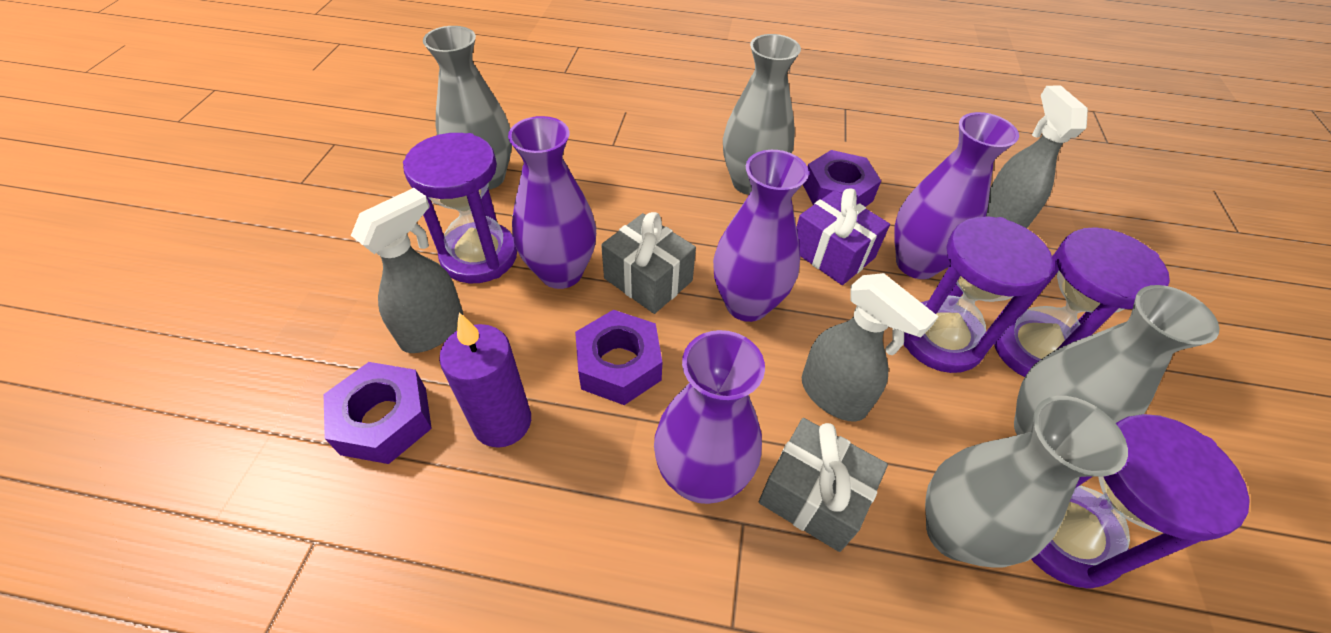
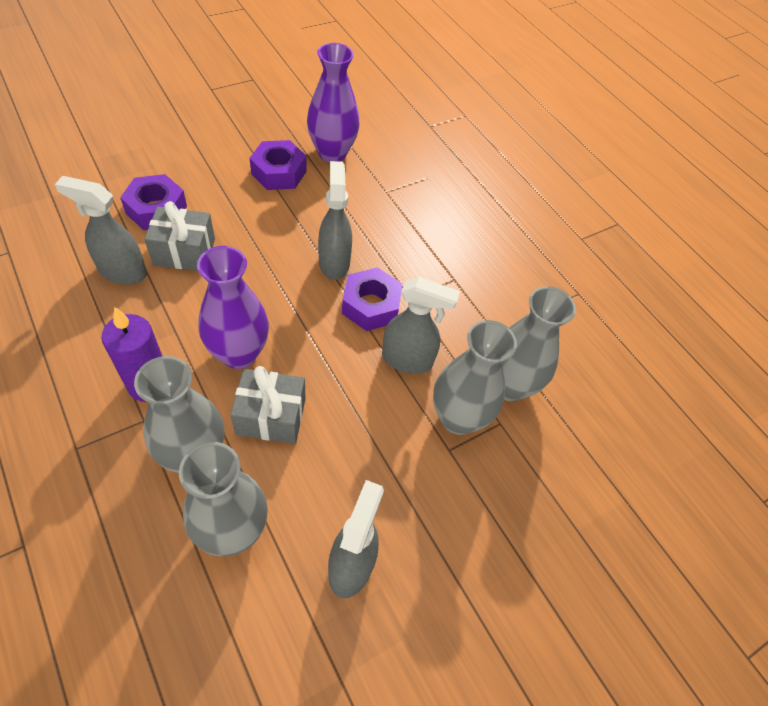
grey spray bottle: 3 -> 4
purple gift: 1 -> 0
purple hourglass: 4 -> 0
purple vase: 4 -> 2

